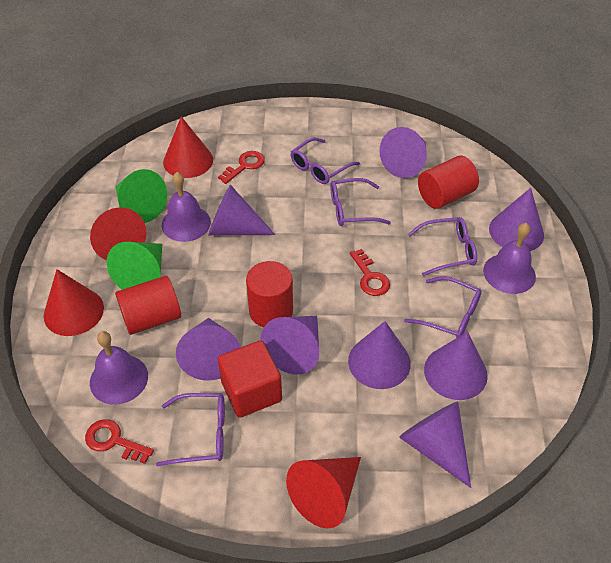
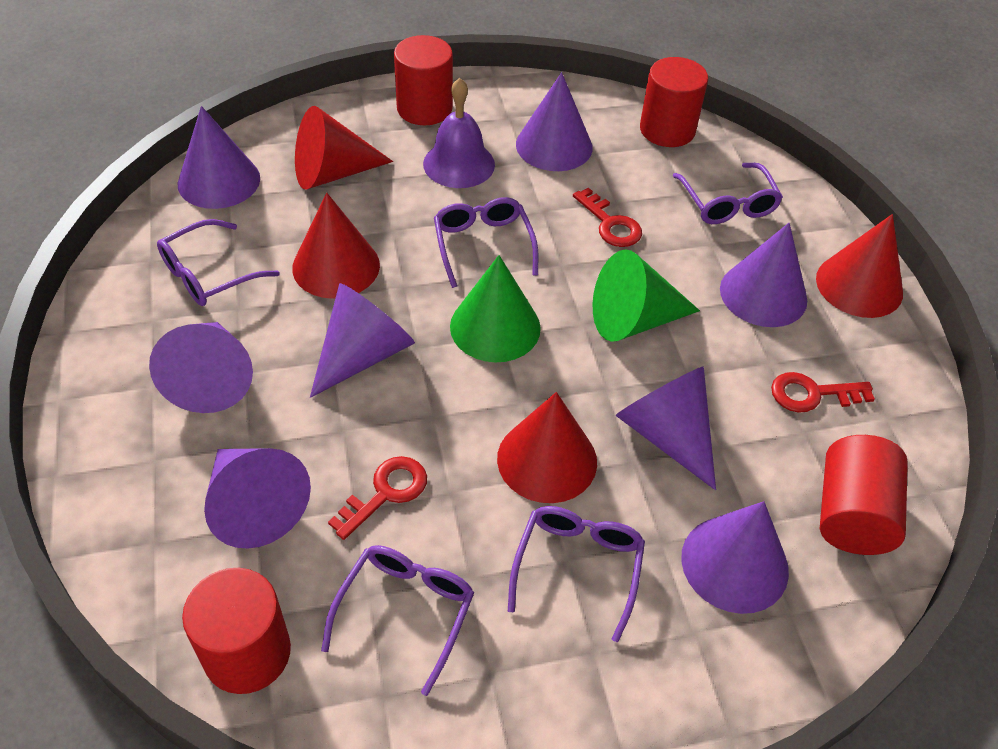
purple bell: 3 -> 1
red cube: 1 -> 0
red cylinder: 3 -> 4

